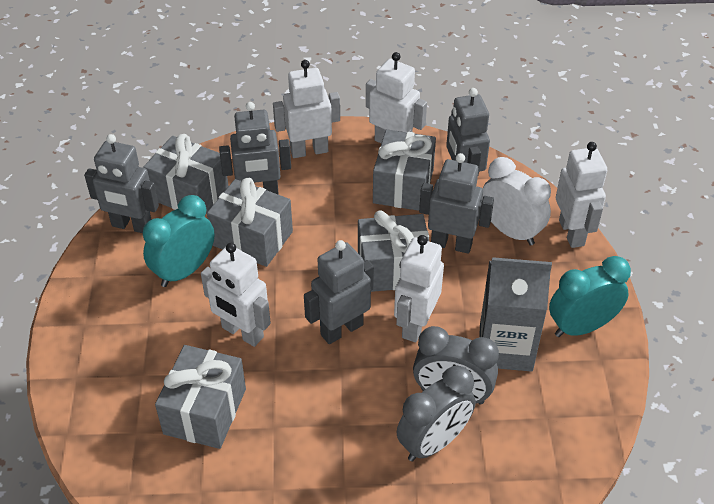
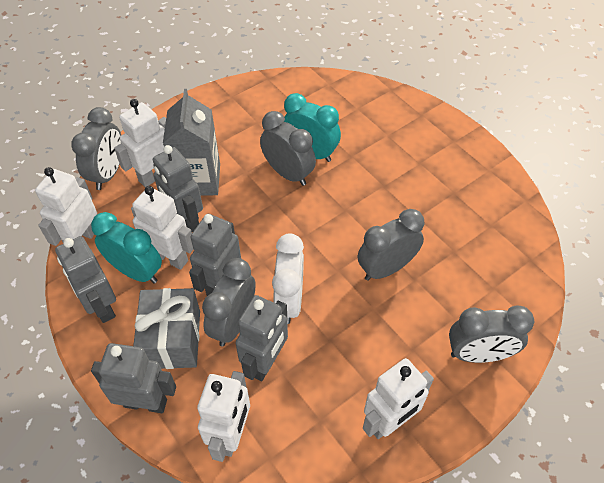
grey clock: 2 -> 5
grey gift: 5 -> 1

